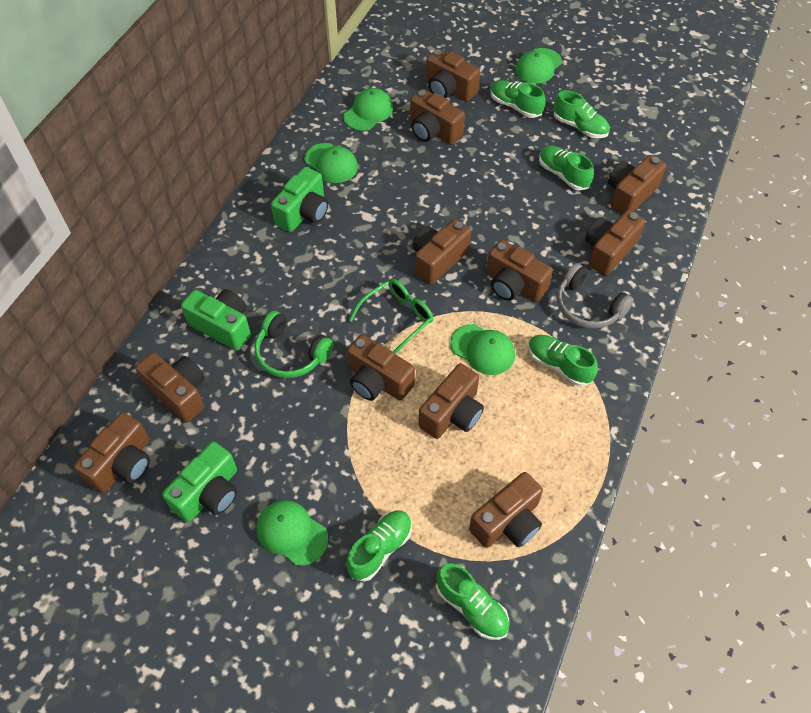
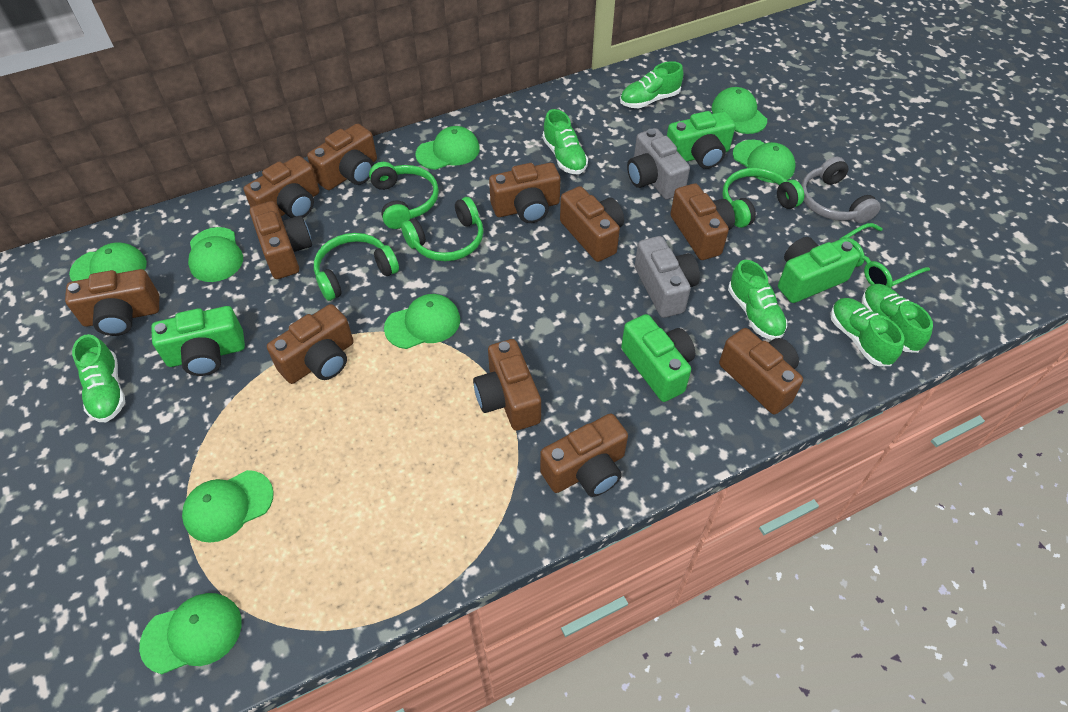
green camera: 3 -> 4
green cap: 5 -> 8
green headphones: 1 -> 4
grey camera: 0 -> 2

